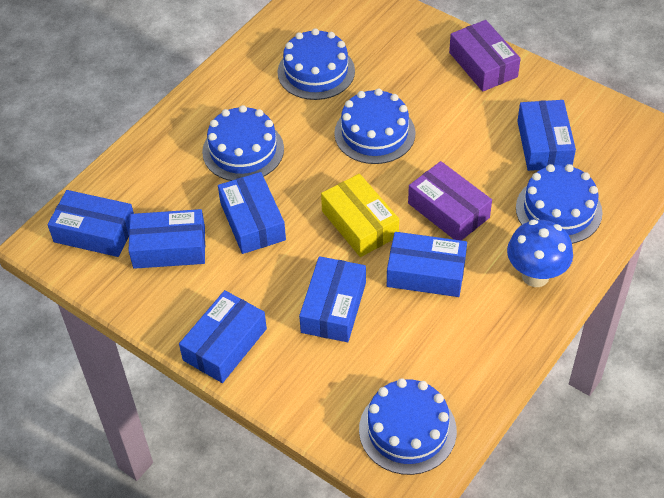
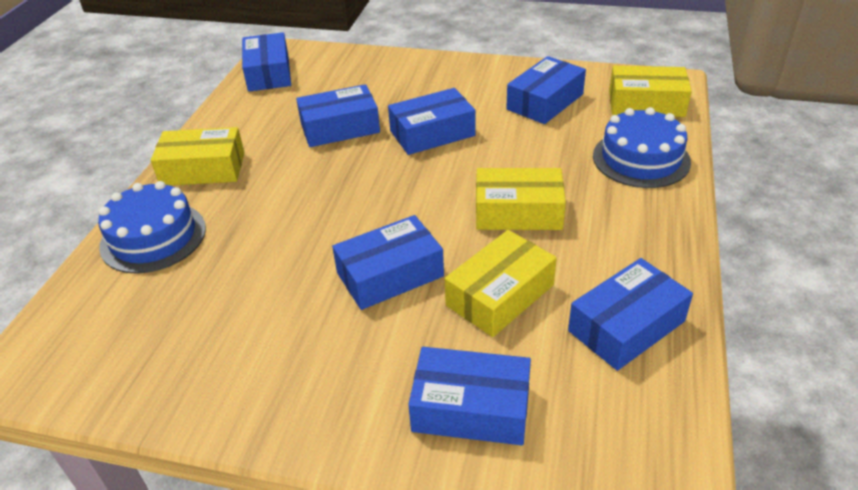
blue cake: 5 -> 2
blue mushroom: 1 -> 0
purple box: 2 -> 0
yellow box: 1 -> 4

